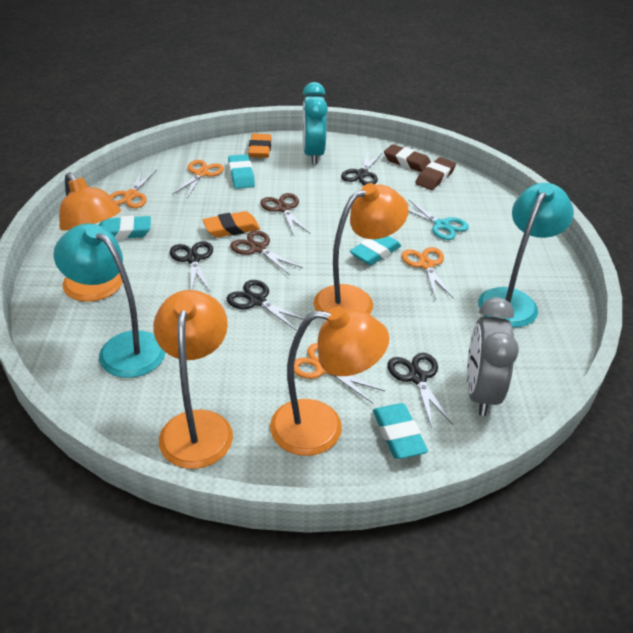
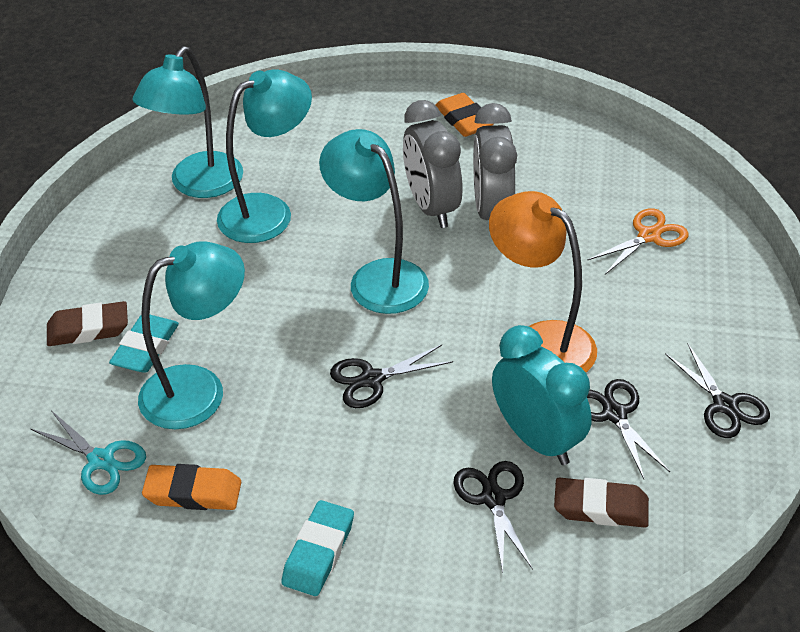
brown scissors: 2 -> 0
grey clock: 1 -> 2
orange lamp: 4 -> 1
orange scissors: 4 -> 1
turquoise eraser: 4 -> 2
turquoise lamp: 2 -> 4

